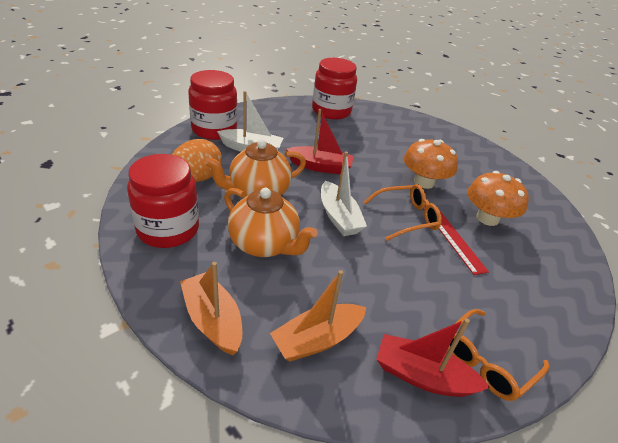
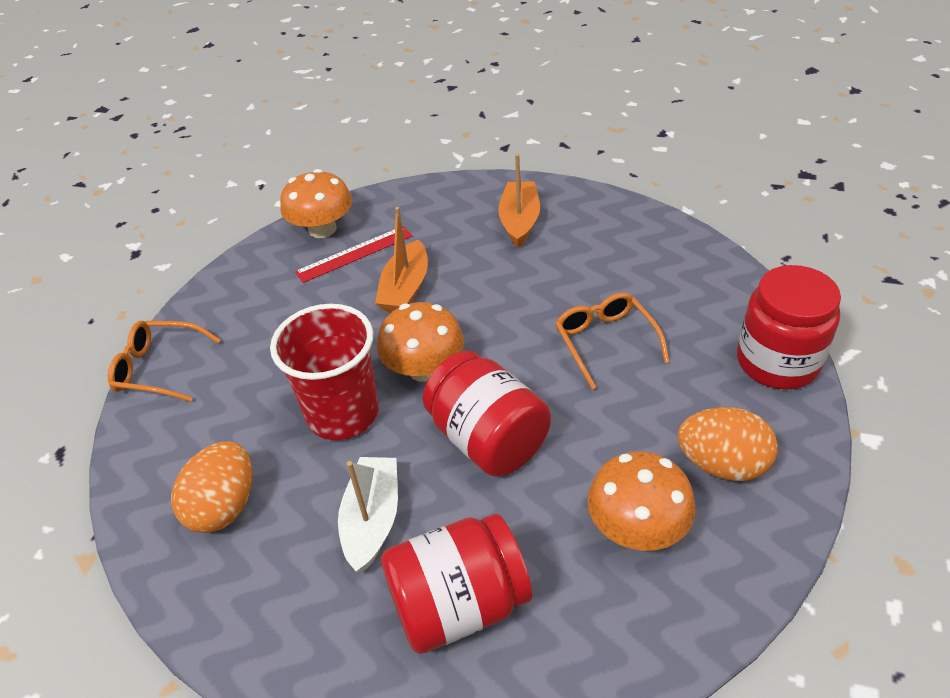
orange egg: 1 -> 2
orange mushroom: 2 -> 3
orange teapot: 2 -> 0
red boat: 2 -> 0
red cup: 0 -> 1
white boat: 2 -> 1

